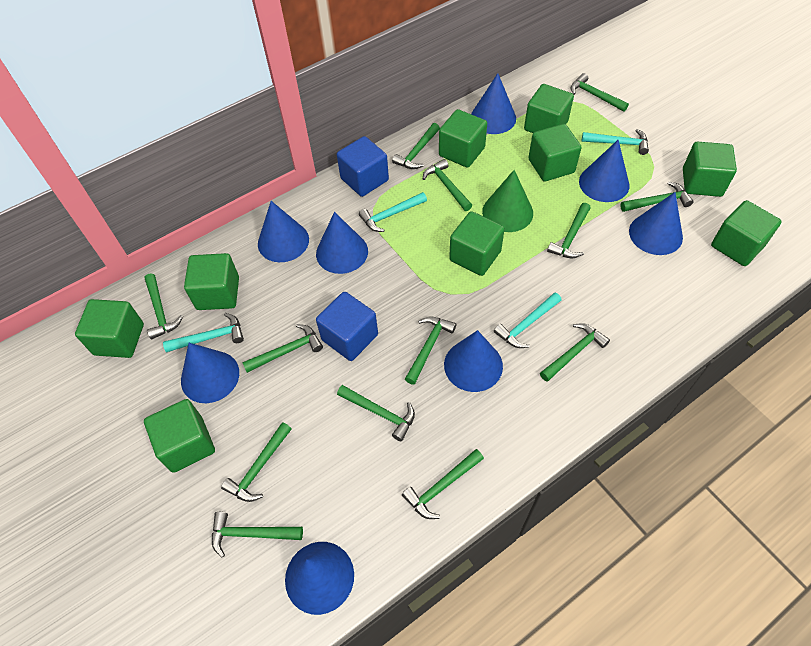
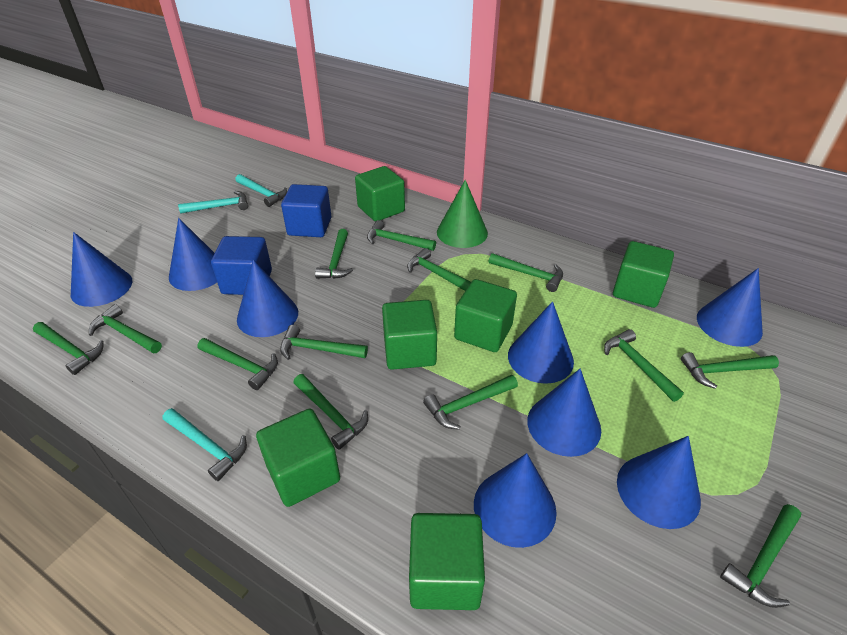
green cube: 9 -> 6
turquoise hammer: 4 -> 3

